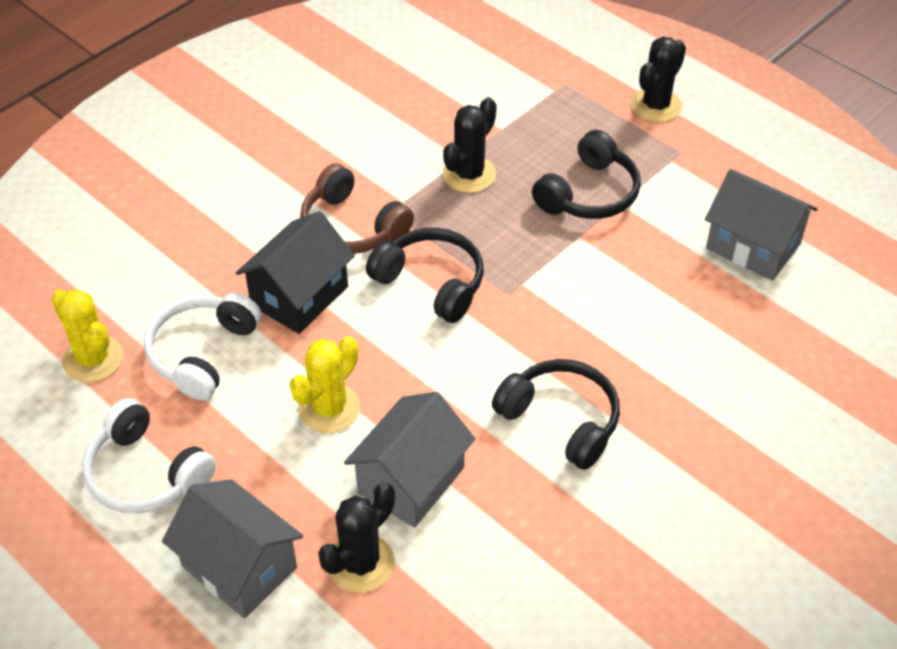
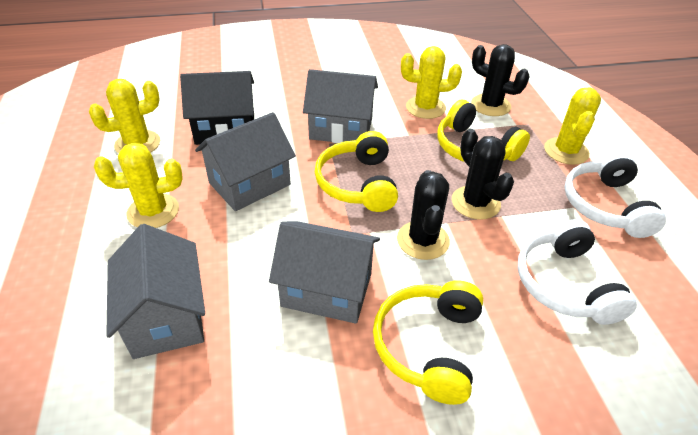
black headphones: 3 -> 0
brown headphones: 1 -> 0
grey house: 3 -> 4
yellow cactus: 2 -> 4
yellow headphones: 0 -> 3

